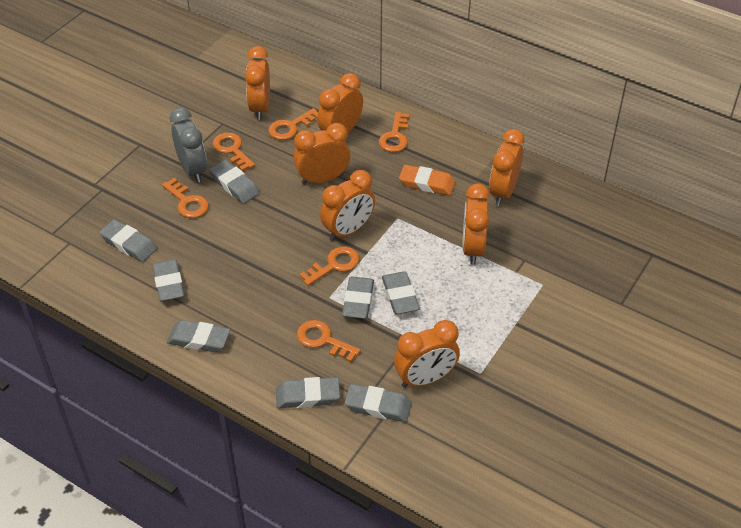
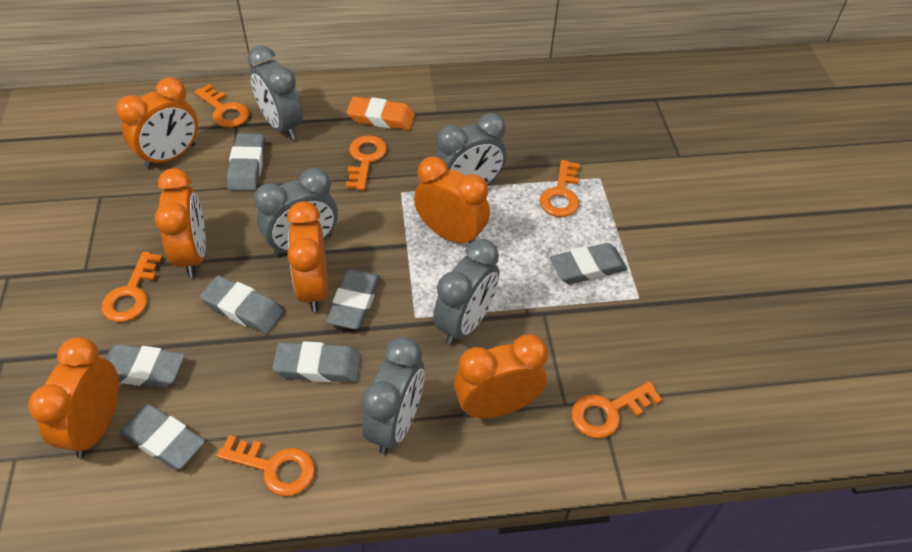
grey clock: 1 -> 5
grey eraser: 8 -> 7
orange clock: 7 -> 6

